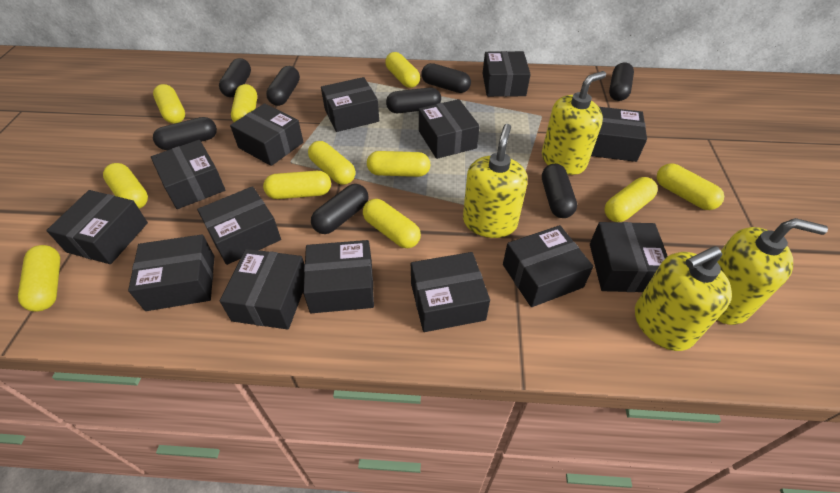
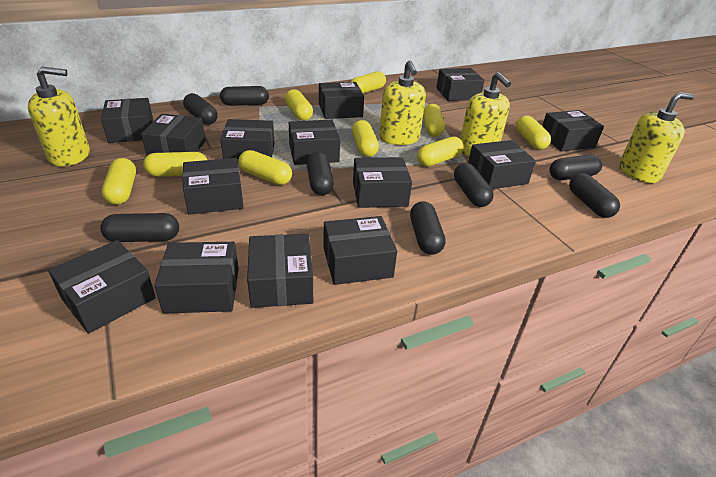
yellow capsule: 11 -> 9

